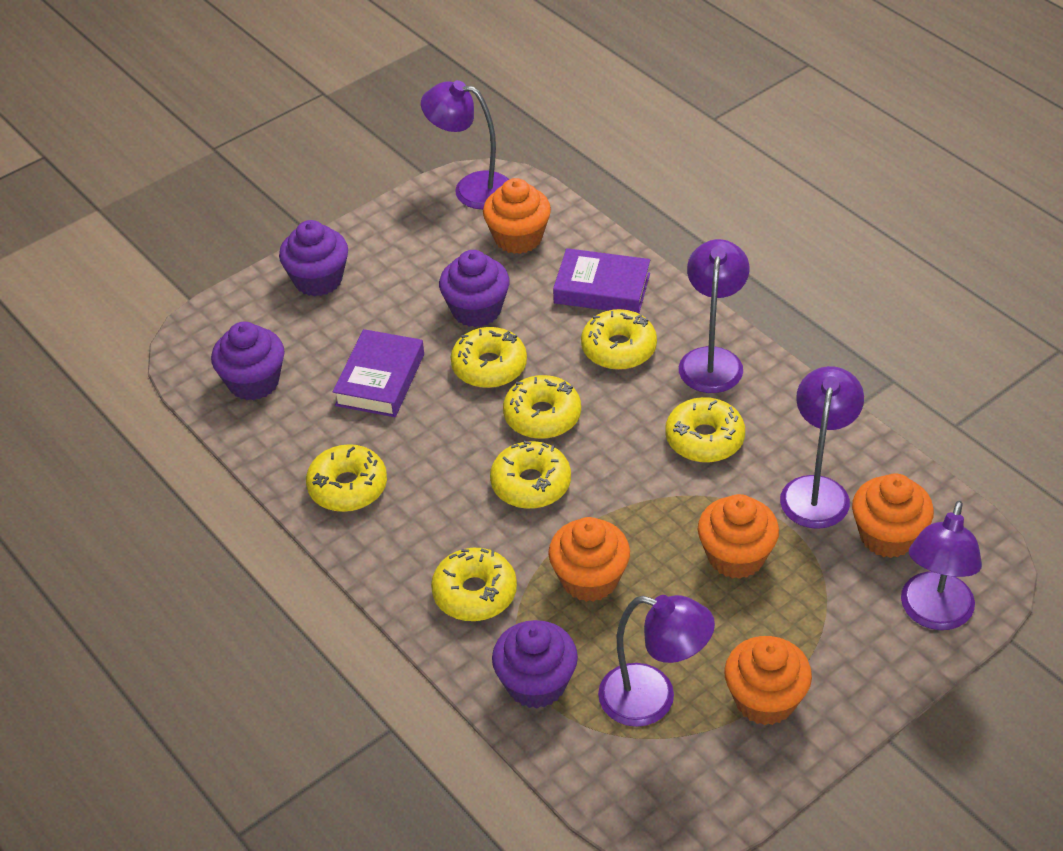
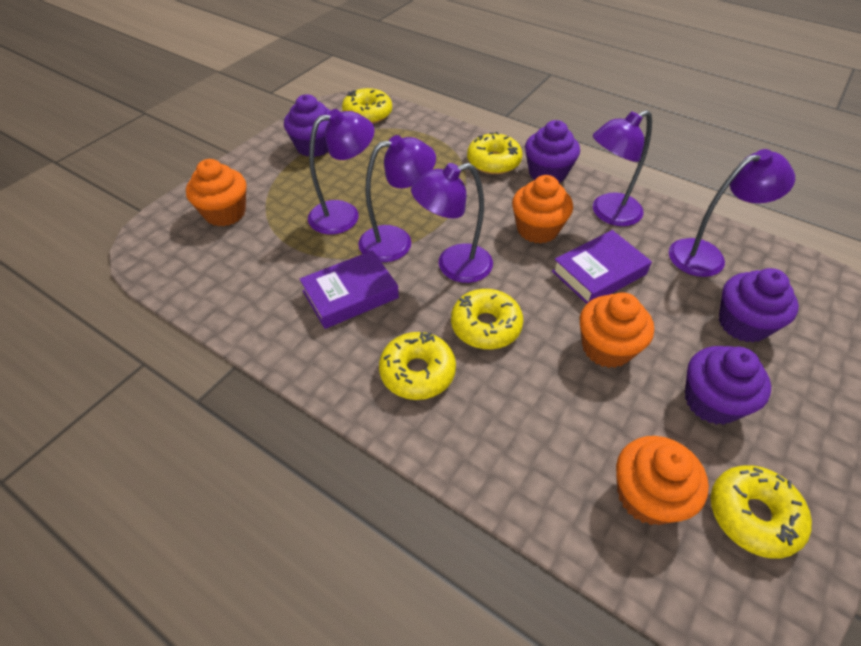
orange cupcake: 5 -> 4
yellow donut: 7 -> 5

